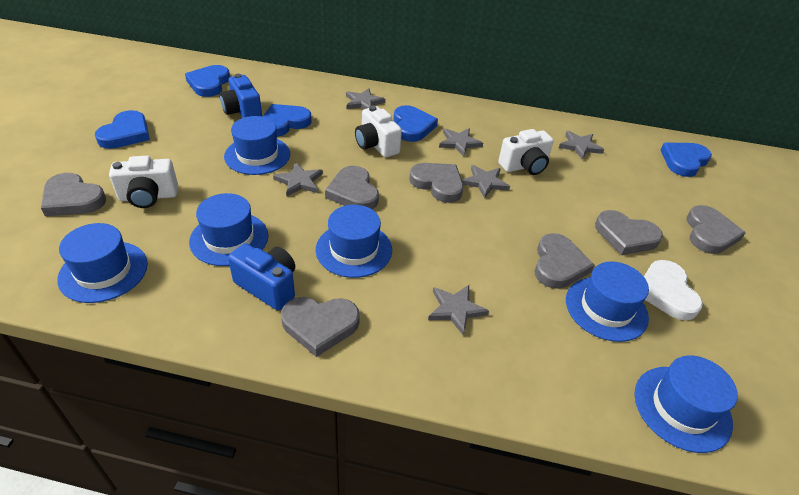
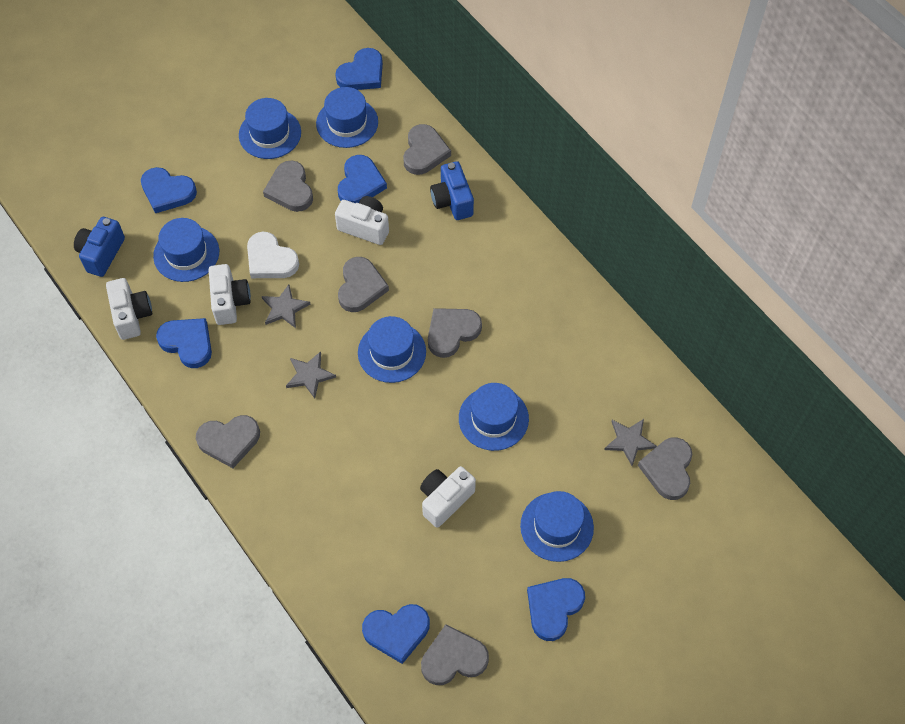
blue heart: 5 -> 6
grey star: 6 -> 3
white camera: 3 -> 4

